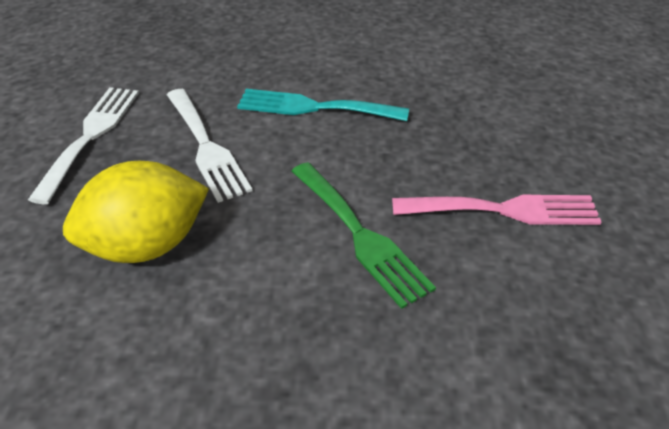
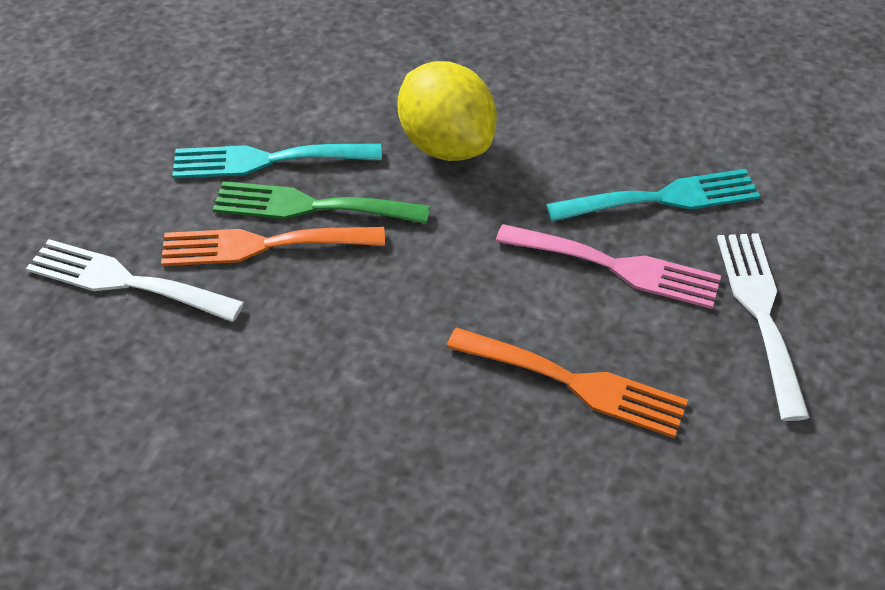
orange fork: 0 -> 2
turquoise fork: 1 -> 2

